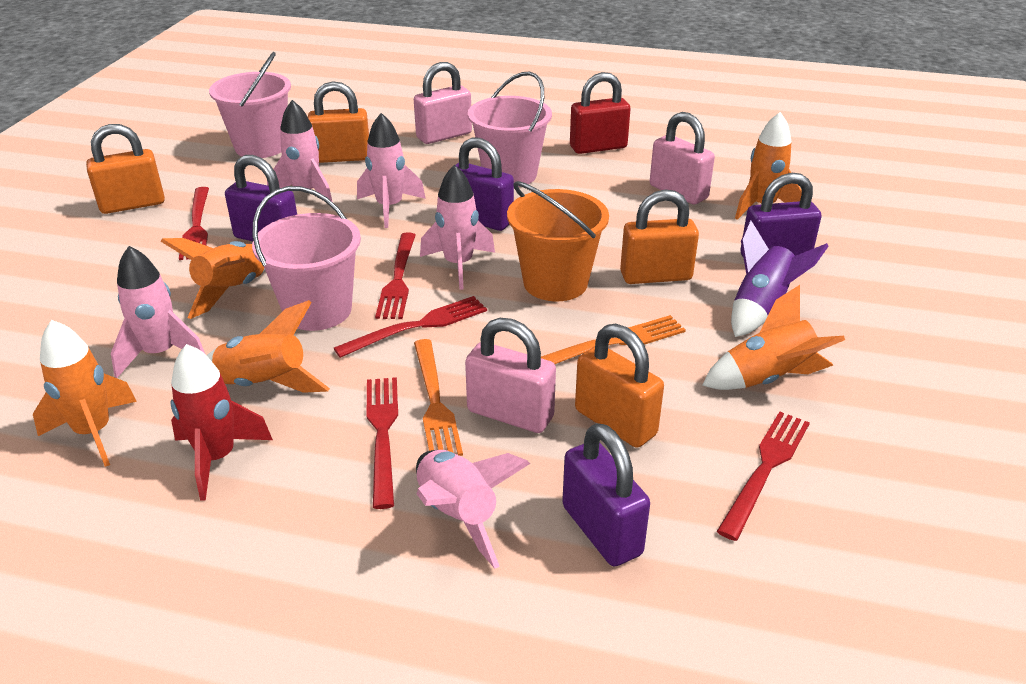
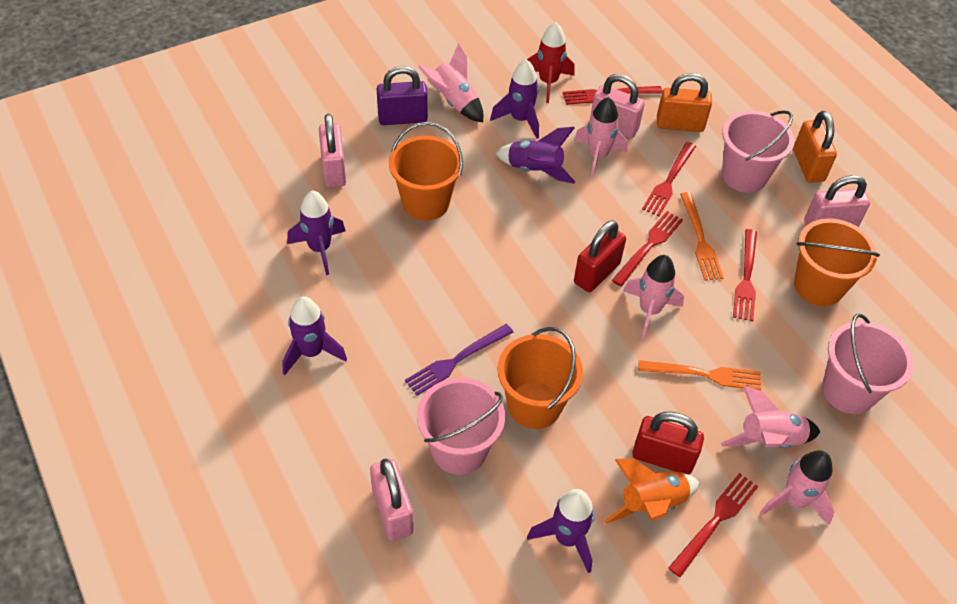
orange bucket: 1 -> 3
orange padlock: 4 -> 2
orange rocket: 5 -> 1
pink padlock: 3 -> 4
purple fork: 0 -> 1
purple padlock: 4 -> 1
purple rocket: 1 -> 5
red padlock: 1 -> 2

